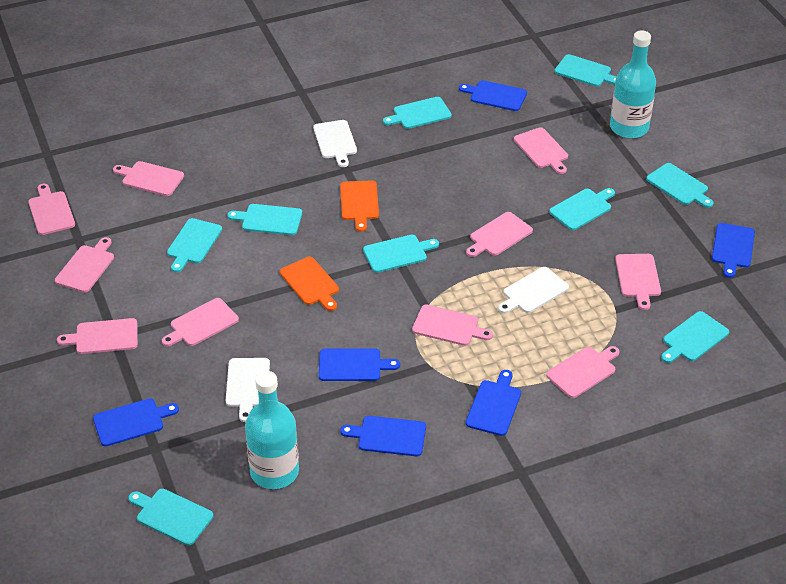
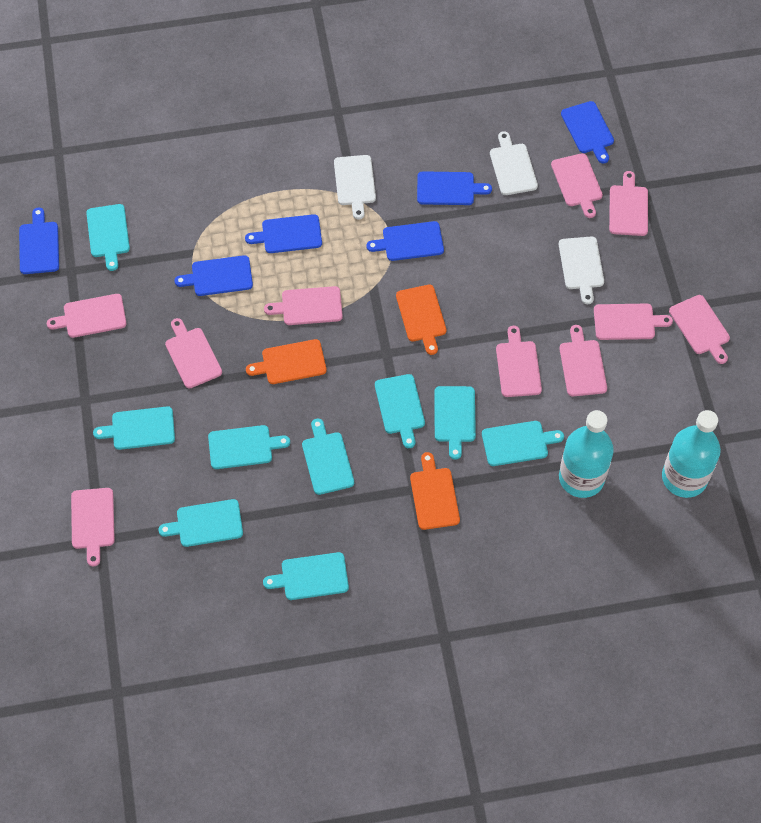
orange cutting board: 2 -> 3

